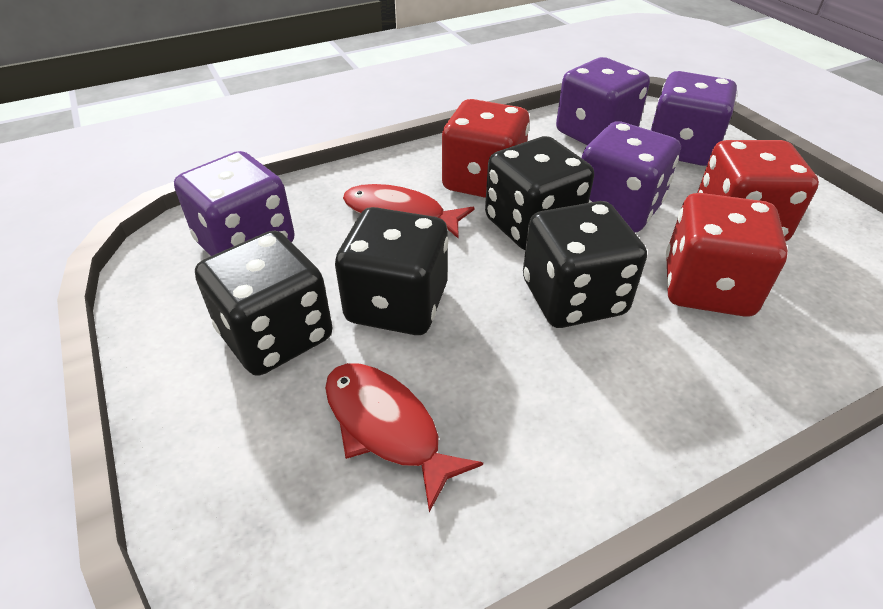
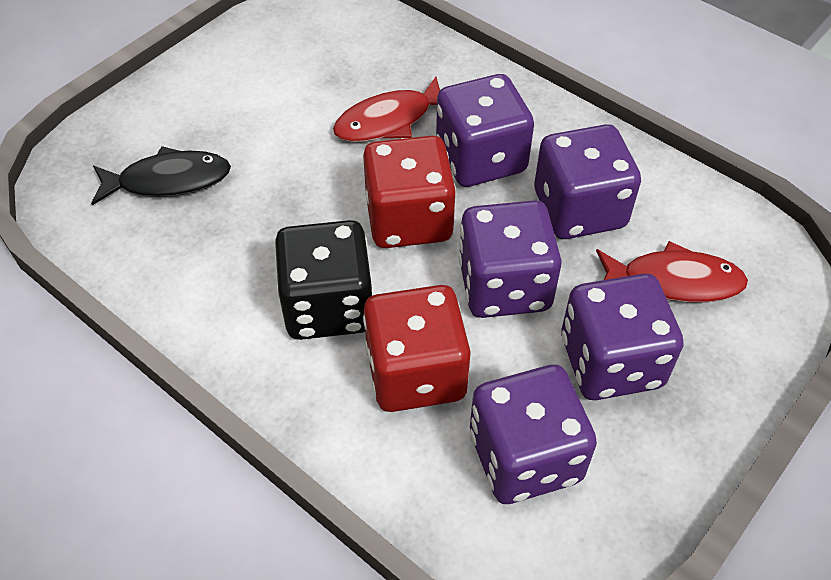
black dice: 4 -> 1
black fish: 0 -> 1
purple dice: 4 -> 5
red dice: 3 -> 2

